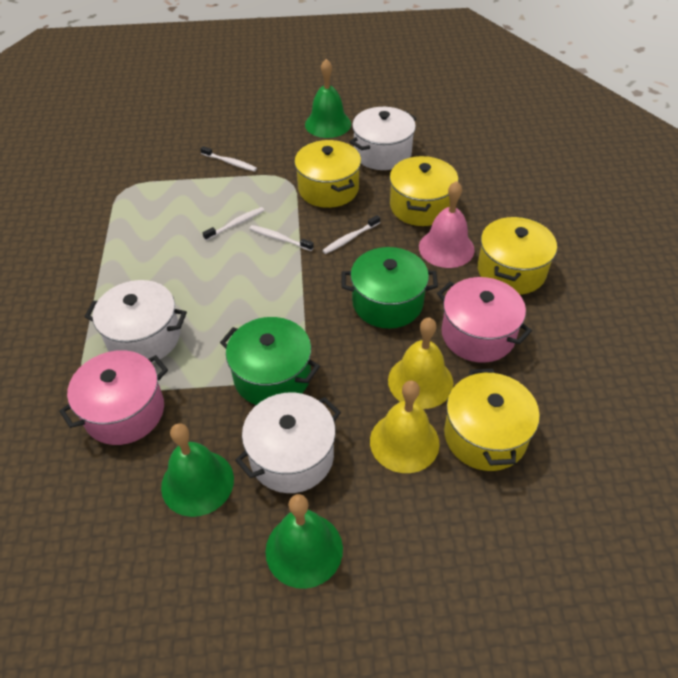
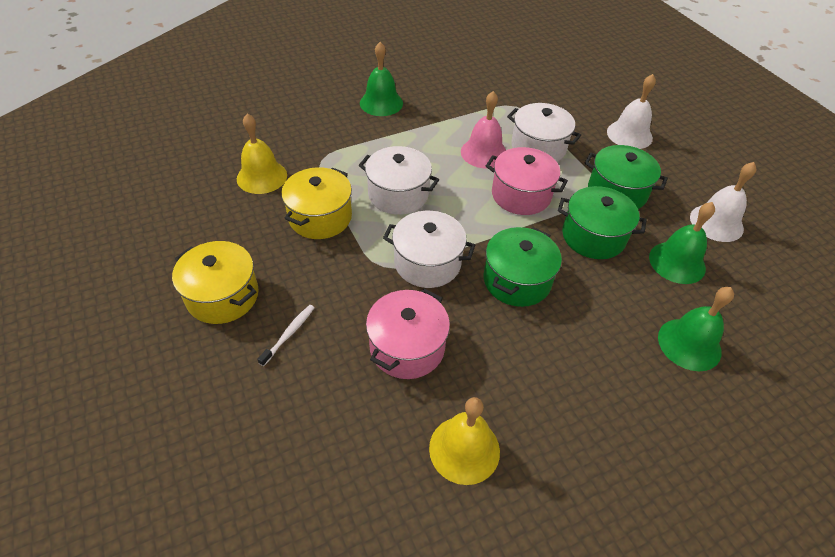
green pot: 2 -> 3
white bell: 0 -> 2
white toothbrush: 4 -> 1
yellow pot: 4 -> 2

